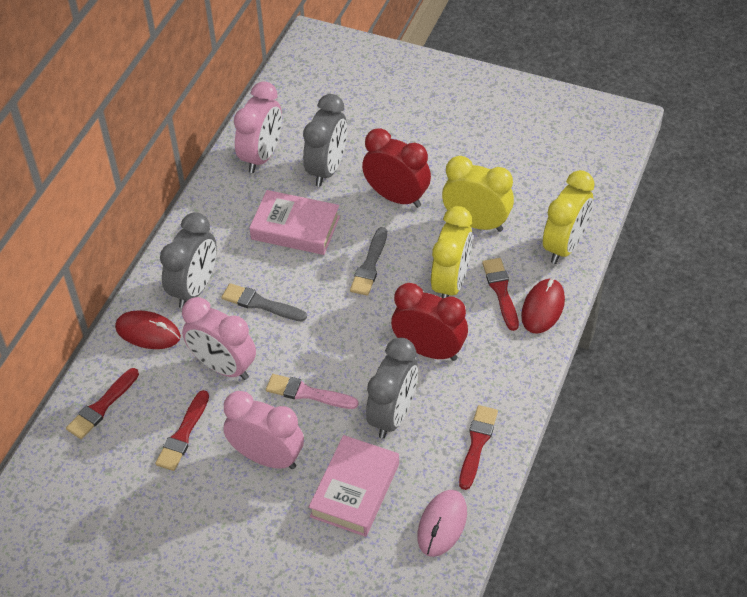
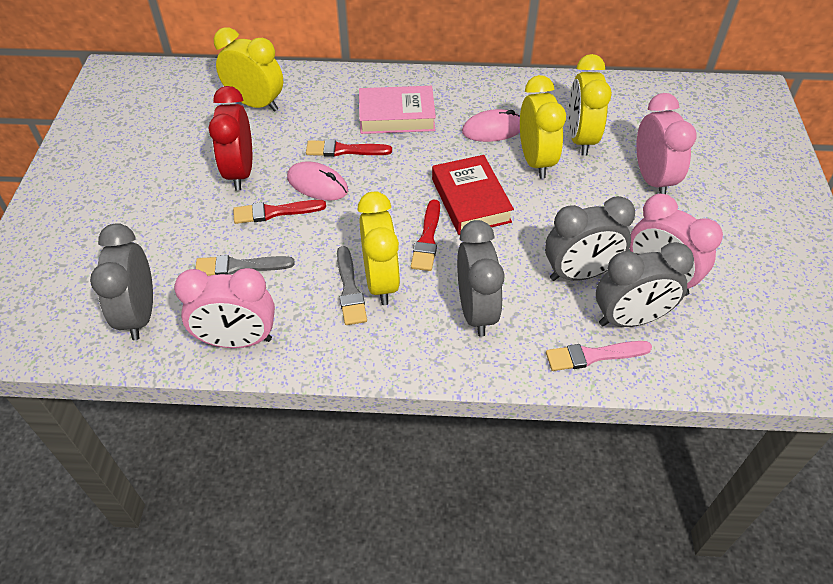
grey clock: 3 -> 4
pink book: 2 -> 1
pink mouse: 1 -> 2
red book: 0 -> 1
red brush: 4 -> 3
red clock: 2 -> 1
red mouse: 2 -> 0
yellow clock: 3 -> 4

